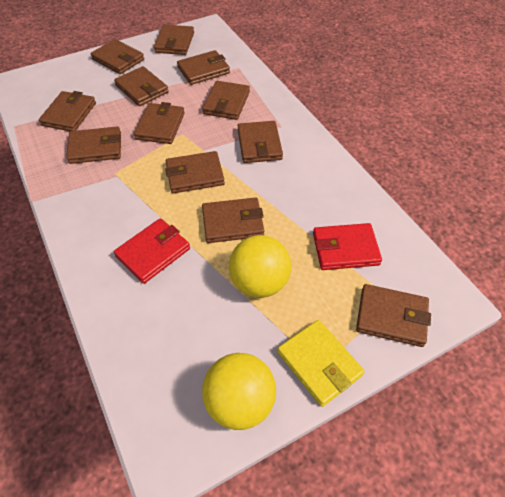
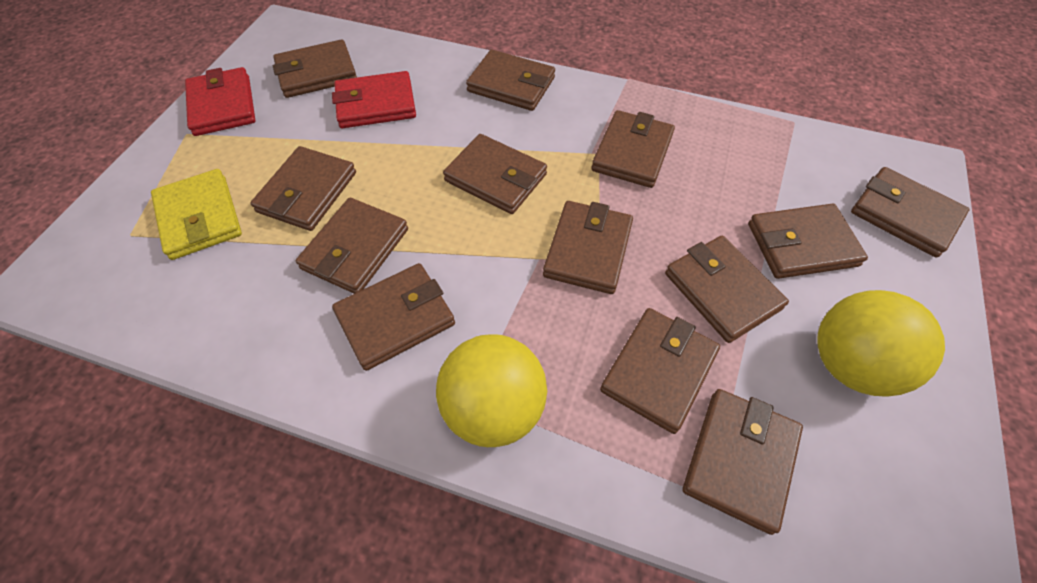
brown wallet: 12 -> 13

